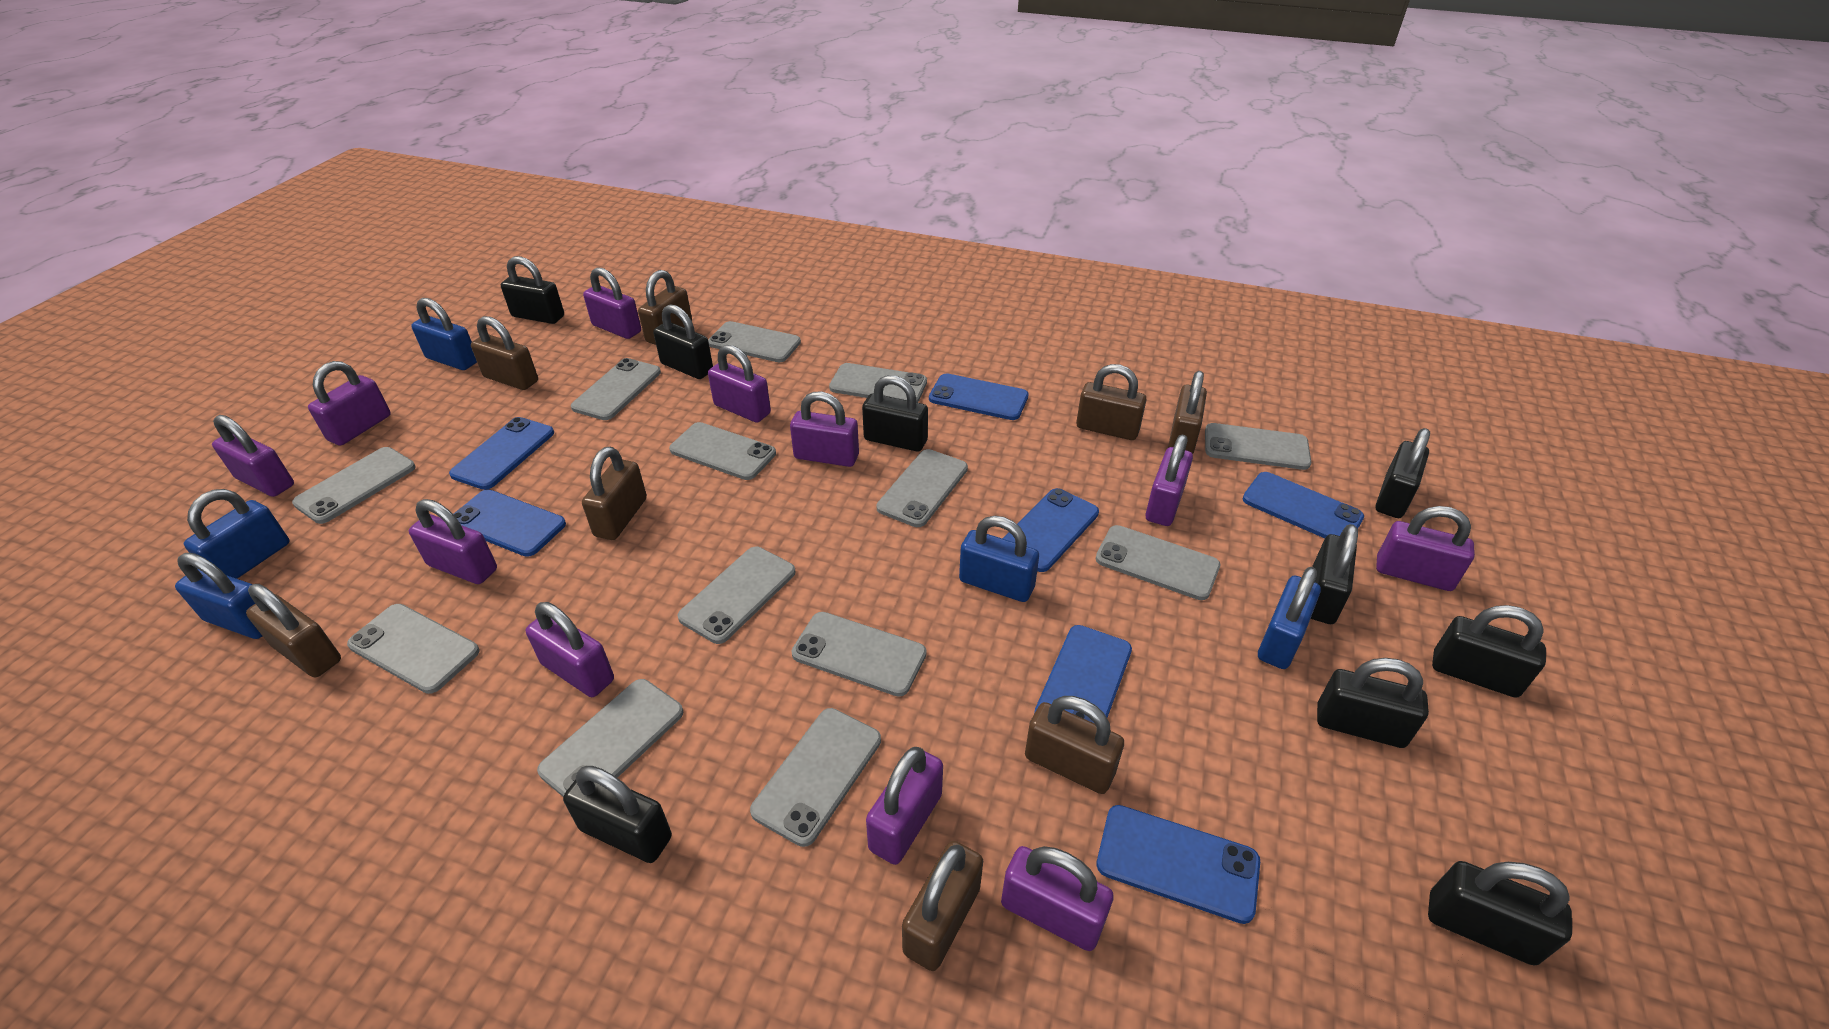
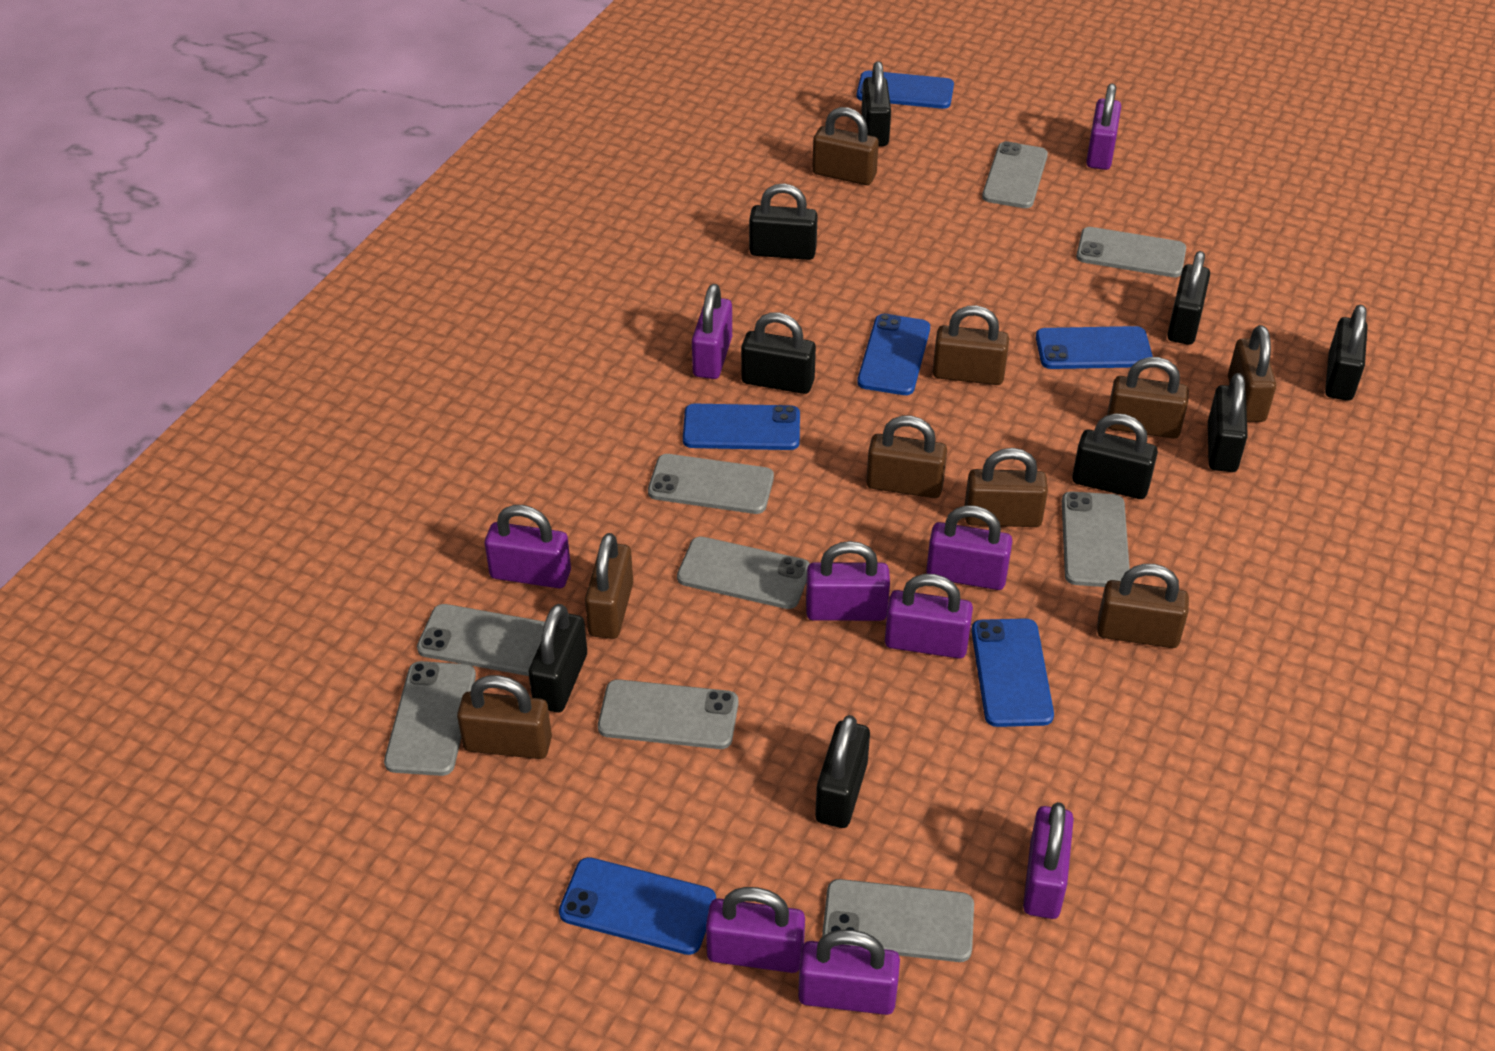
blue padlock: 5 -> 0
blue phone: 7 -> 6
brown padlock: 8 -> 9
grey phone: 13 -> 9
purple padlock: 11 -> 9

